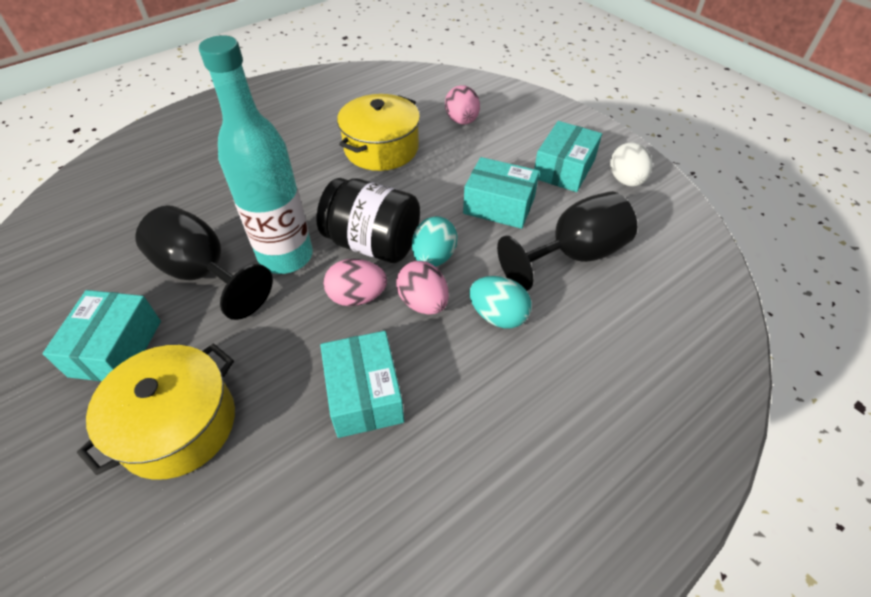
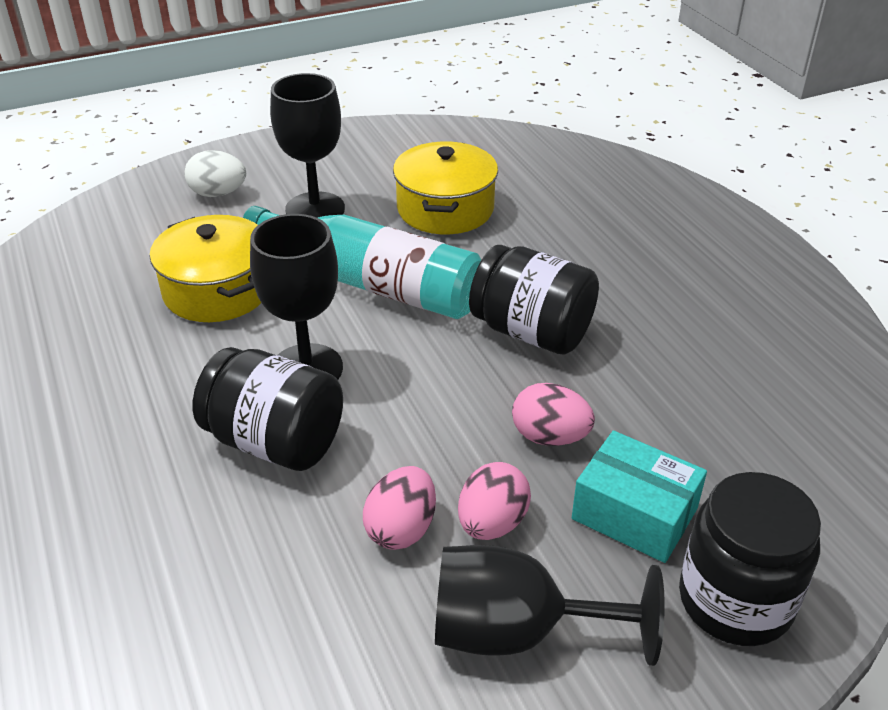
black goblet: 2 -> 3
black jar: 1 -> 3
turquoise box: 4 -> 1
turquoise egg: 2 -> 0

